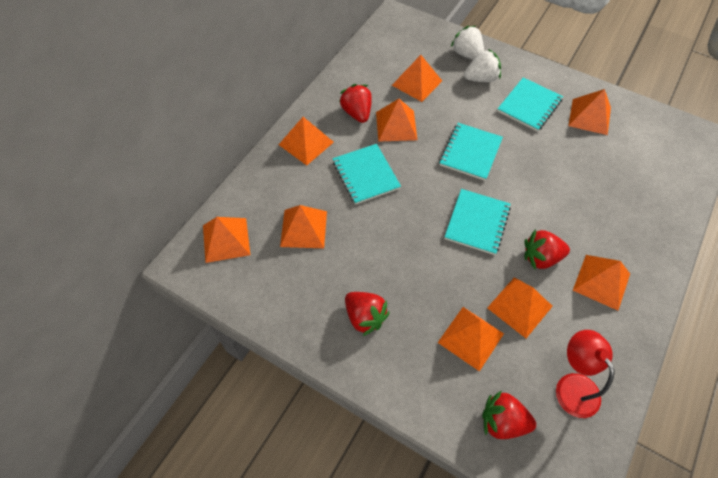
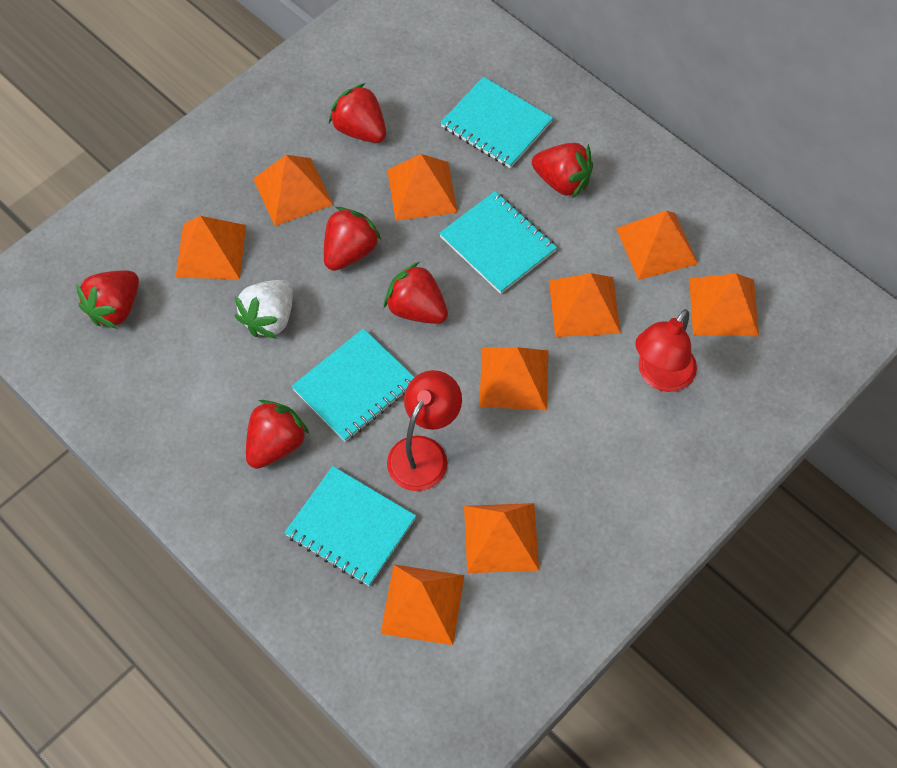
red lamp: 1 -> 2
red strawberry: 4 -> 6
white strawberry: 2 -> 1

